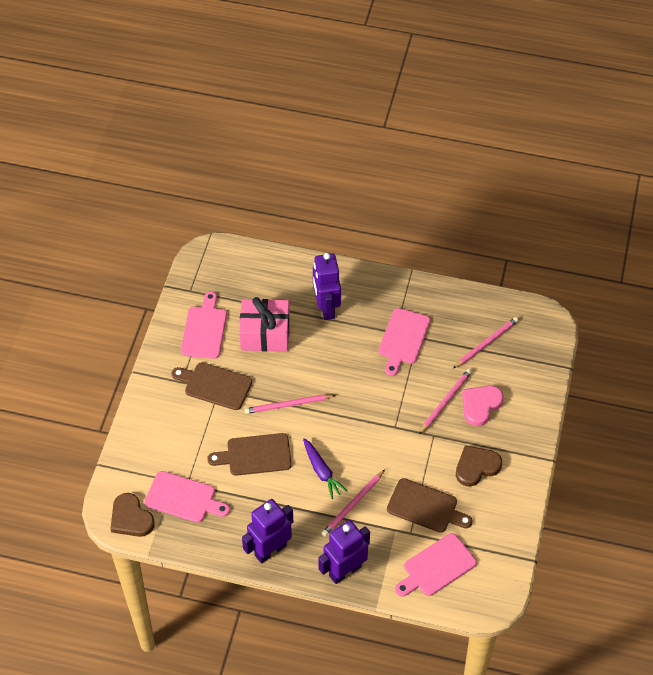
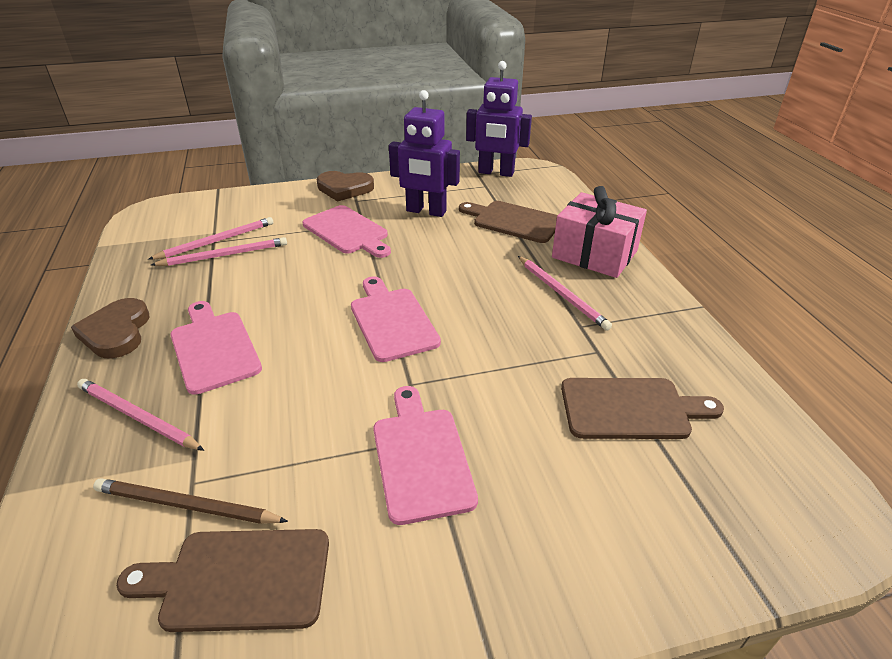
brown pencil: 0 -> 1
pink heart: 1 -> 0
purple carrot: 1 -> 0
purple robot: 3 -> 2

